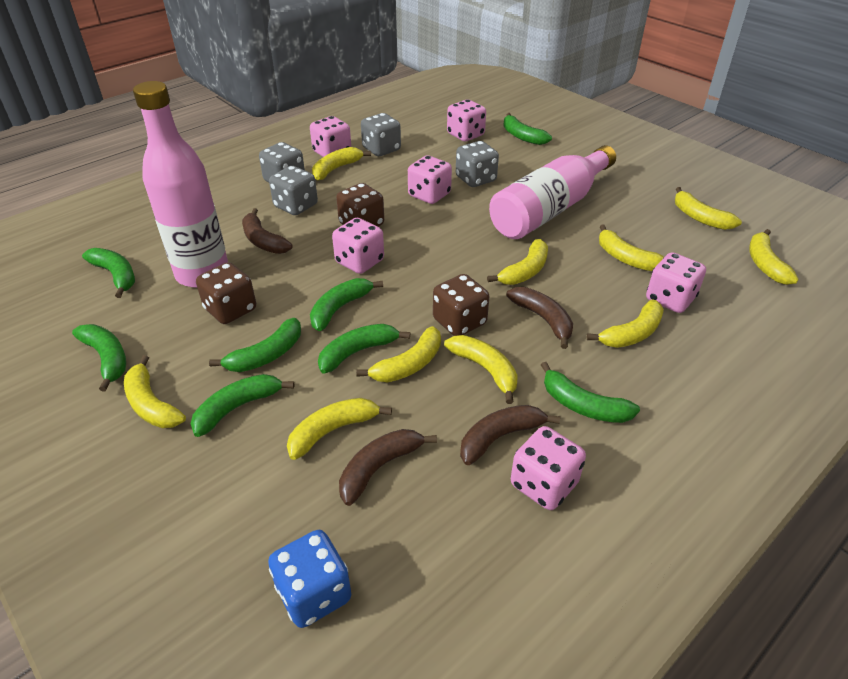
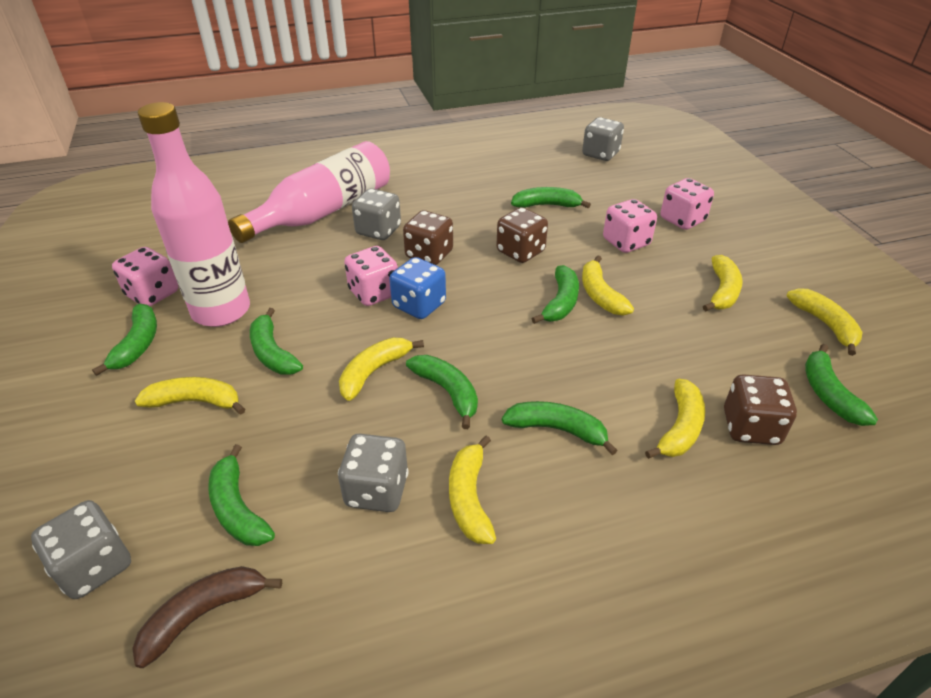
brown banana: 4 -> 1
pink dice: 6 -> 4
yellow banana: 10 -> 7

